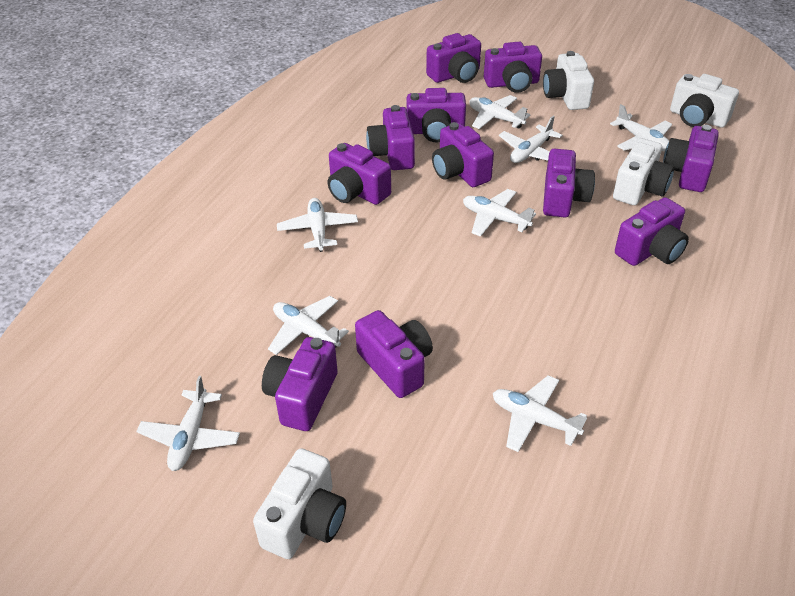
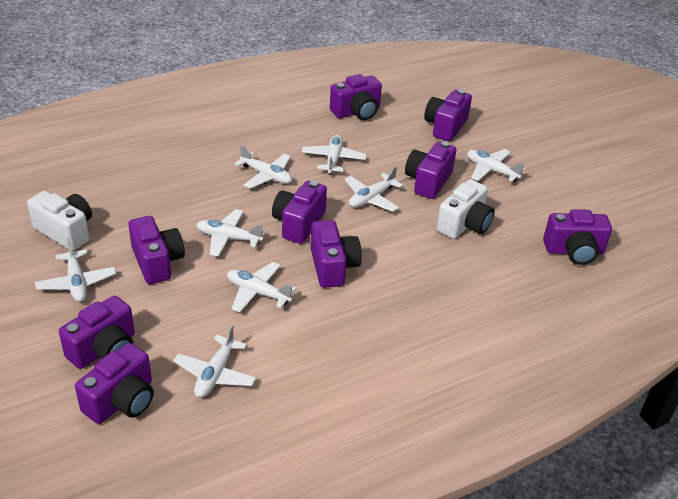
purple camera: 11 -> 9
white camera: 4 -> 2

